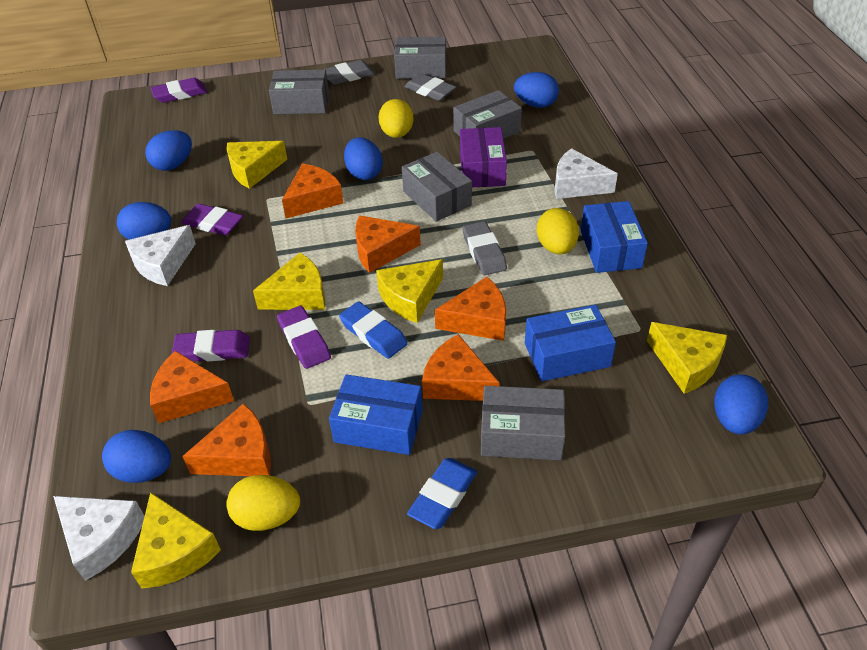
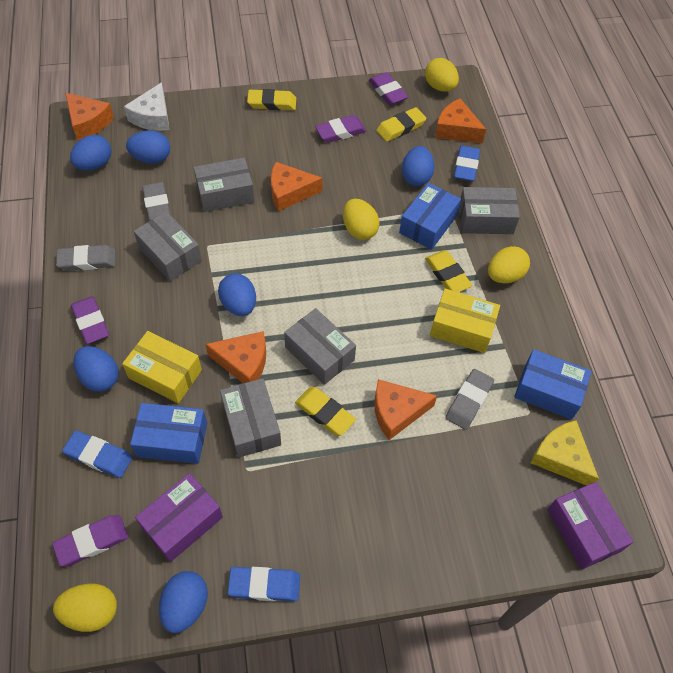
blue eraser: 2 -> 3
orange cheese: 6 -> 5
purple box: 1 -> 2
white cheese: 3 -> 1
yellow box: 0 -> 2
yellow cheese: 5 -> 1
yellow egg: 3 -> 4
yellow eraser: 0 -> 4

